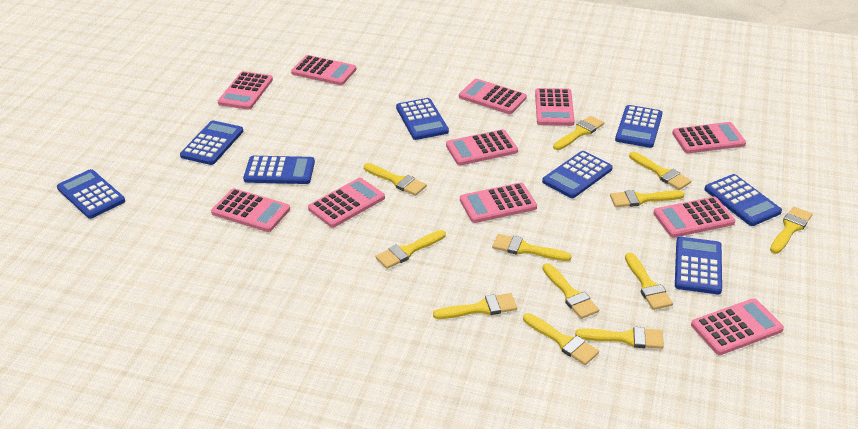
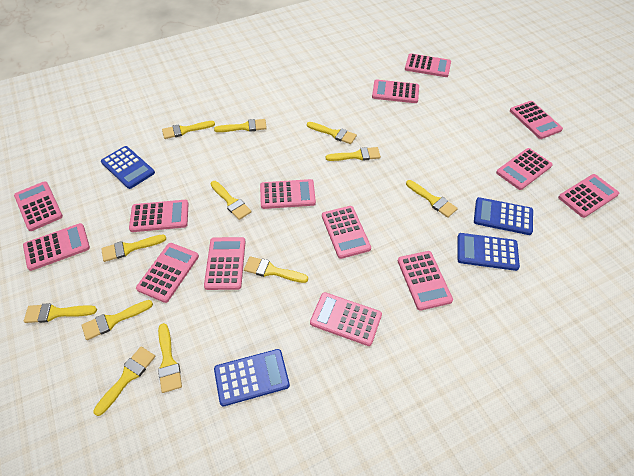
blue calculator: 8 -> 4
pink calculator: 11 -> 14

